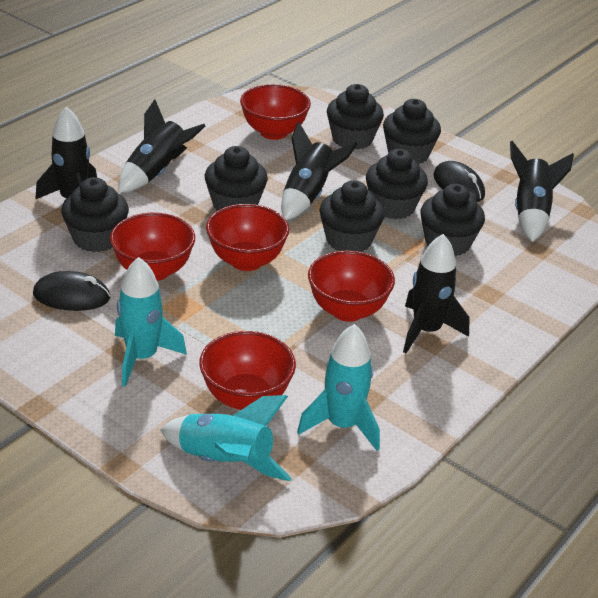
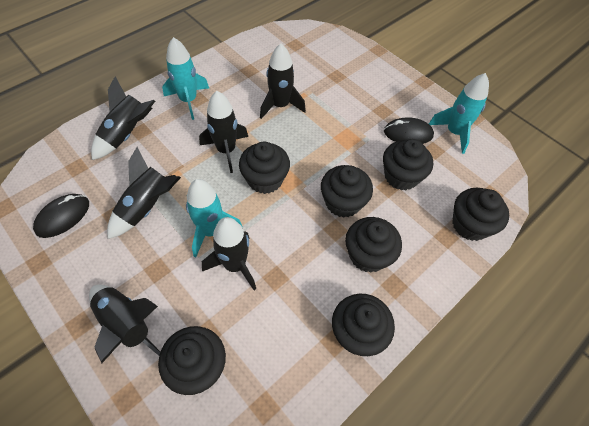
black rocket: 5 -> 6
red bowl: 5 -> 0

